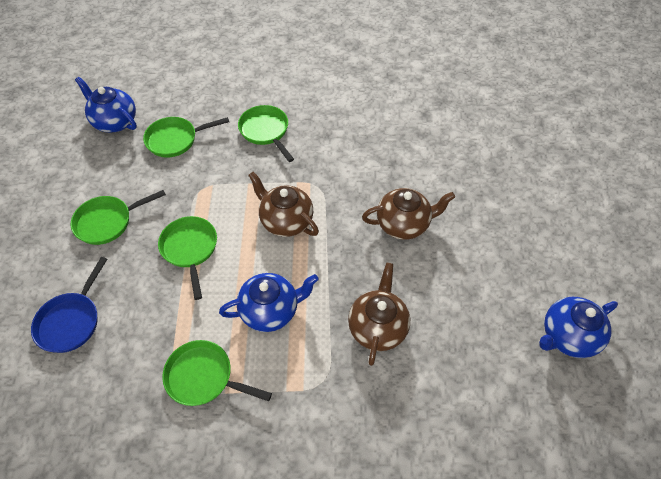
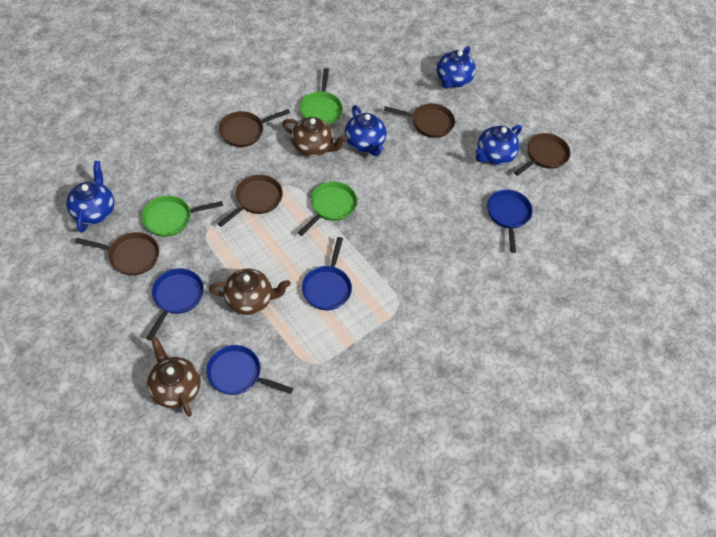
blue pan: 1 -> 4
blue teapot: 3 -> 4
brown pan: 0 -> 5
green pan: 5 -> 3

